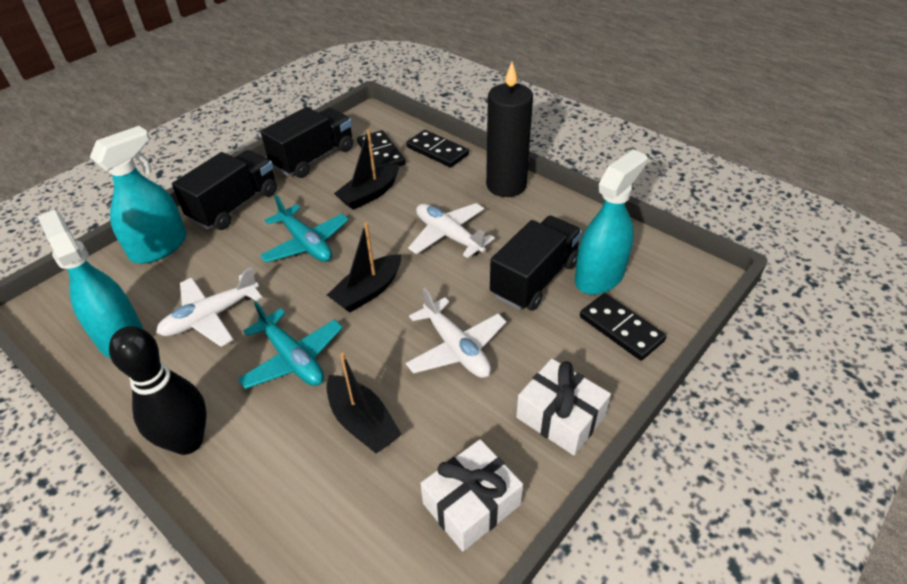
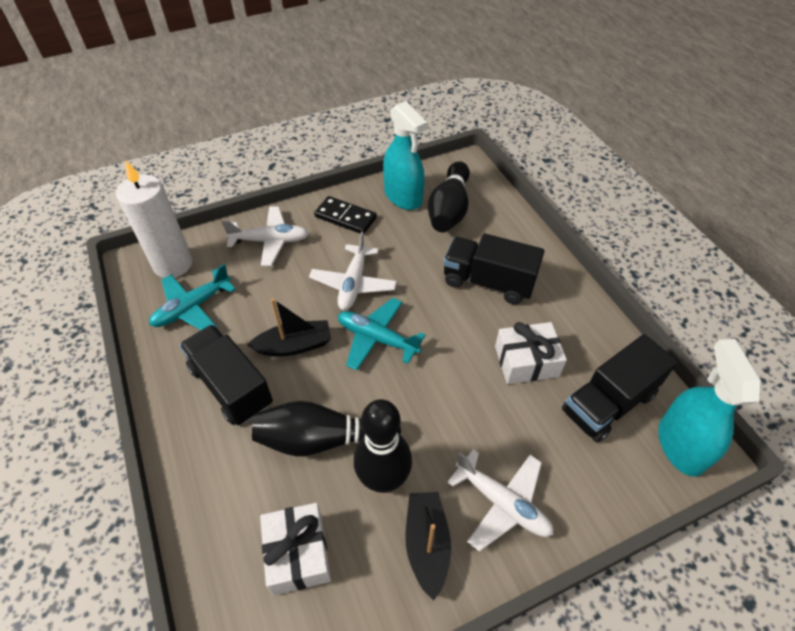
black boat: 3 -> 2
black bowling pin: 1 -> 3
black candle: 1 -> 0
black domino: 3 -> 1
turquoise spray bottle: 3 -> 2
white candle: 0 -> 1

